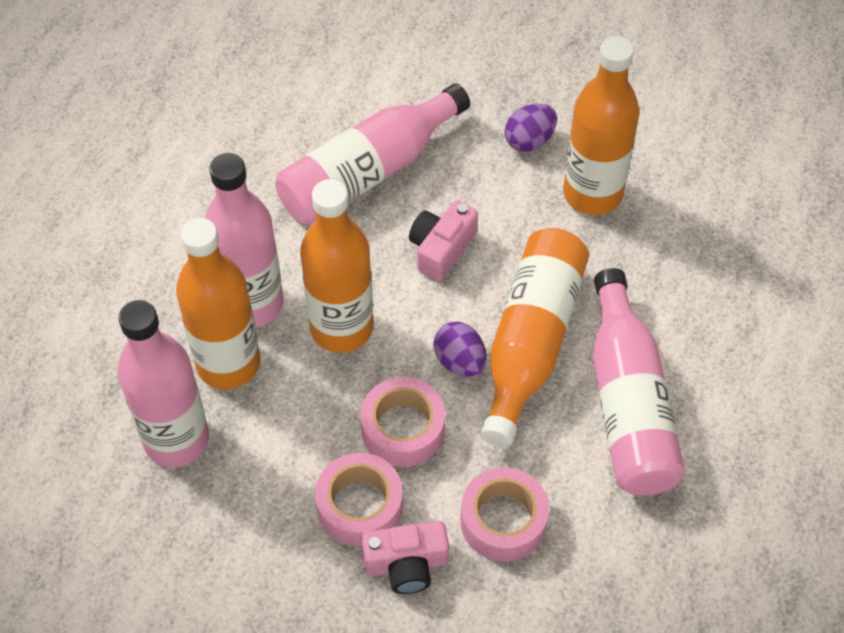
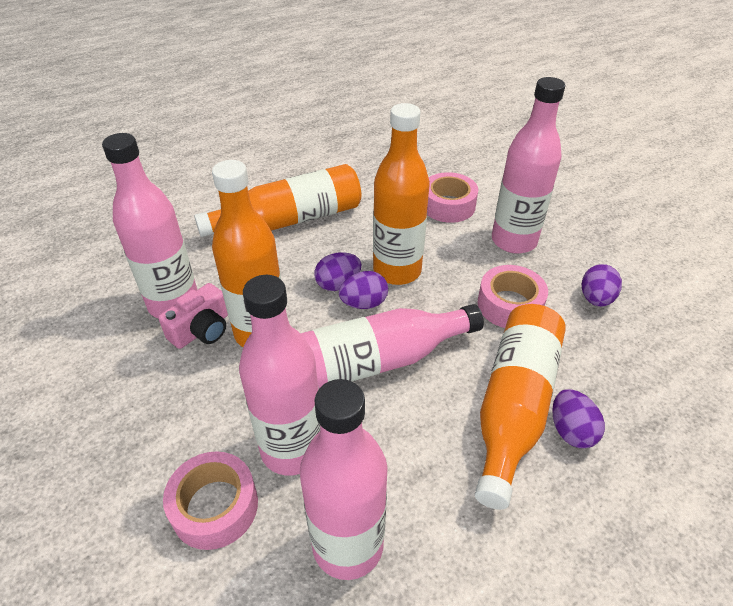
pink bottle: 4 -> 5
pink camera: 2 -> 1
purple egg: 2 -> 4

